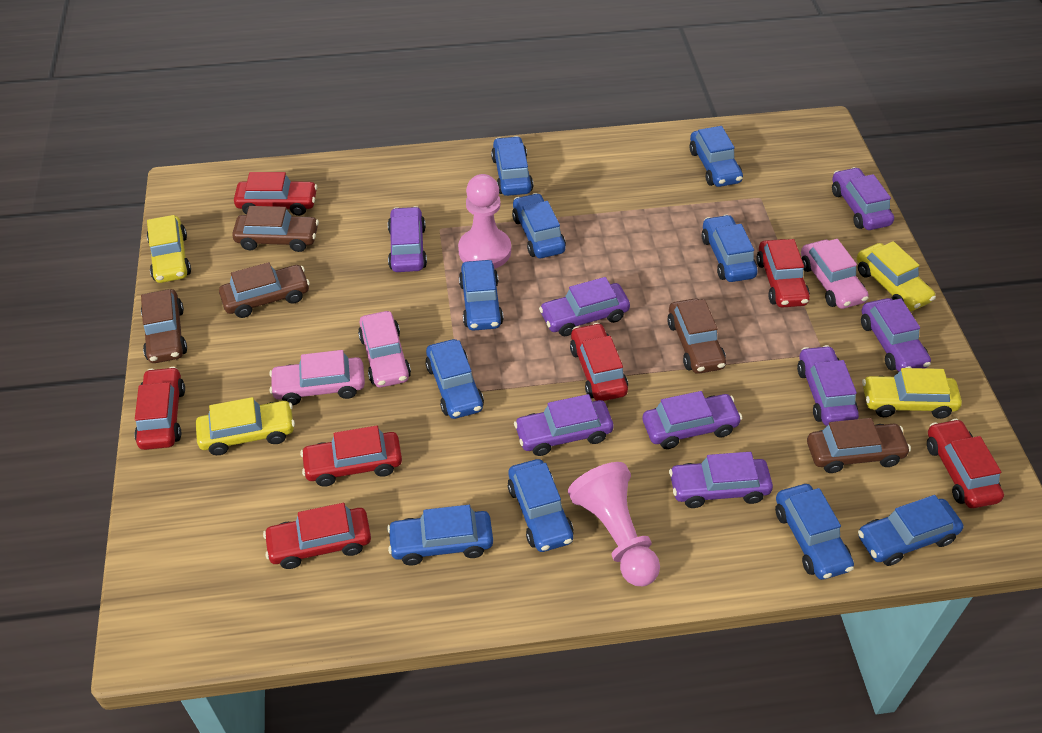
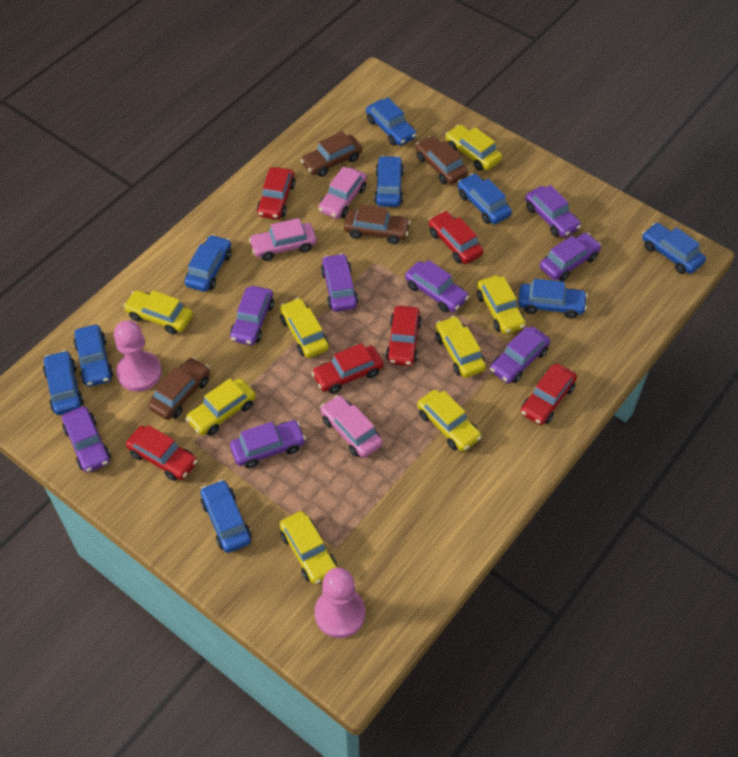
blue car: 10 -> 9
brown car: 5 -> 4
red car: 7 -> 6
yellow car: 4 -> 8

